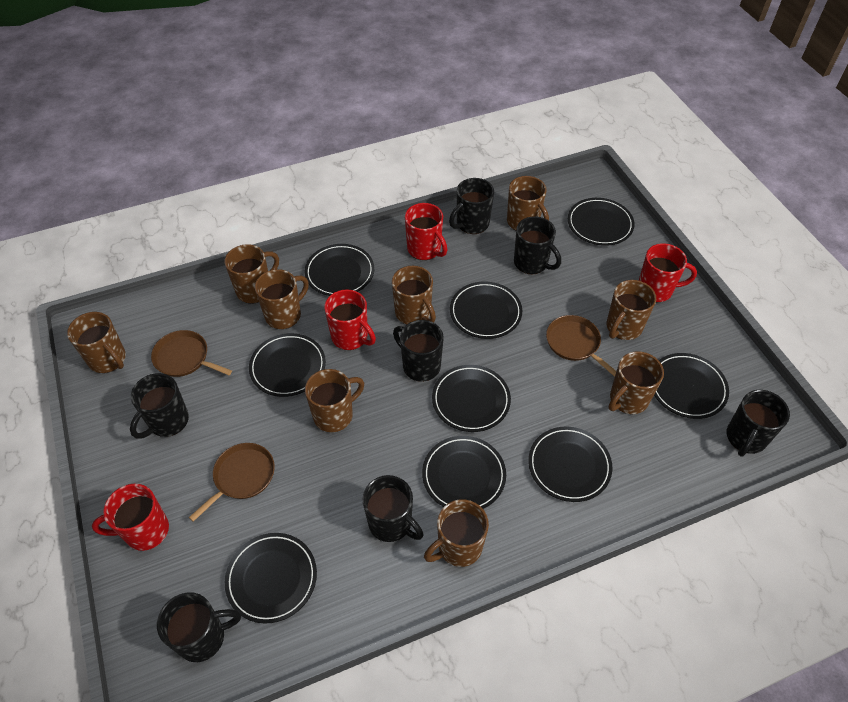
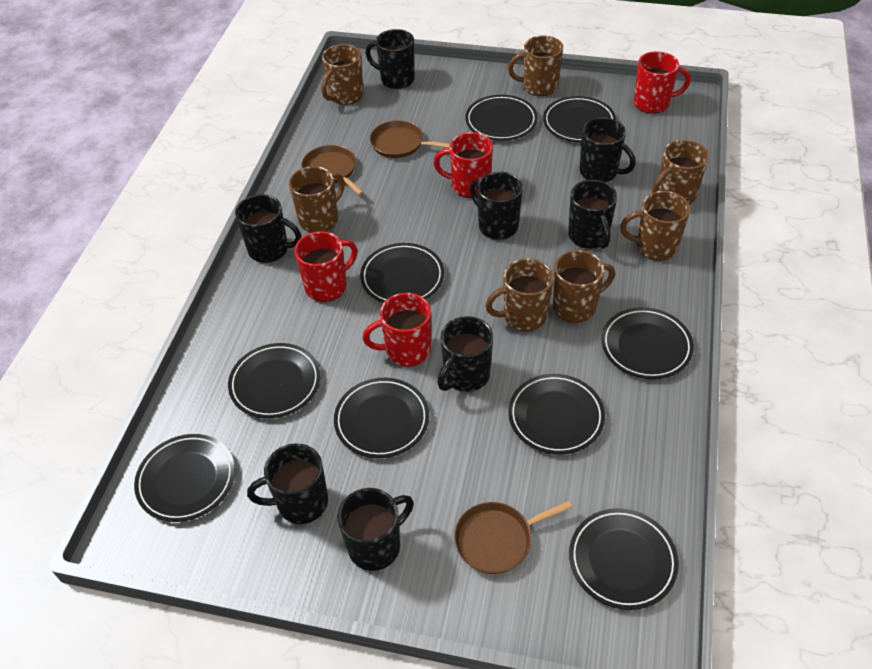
black mug: 7 -> 8
brown mug: 9 -> 7

